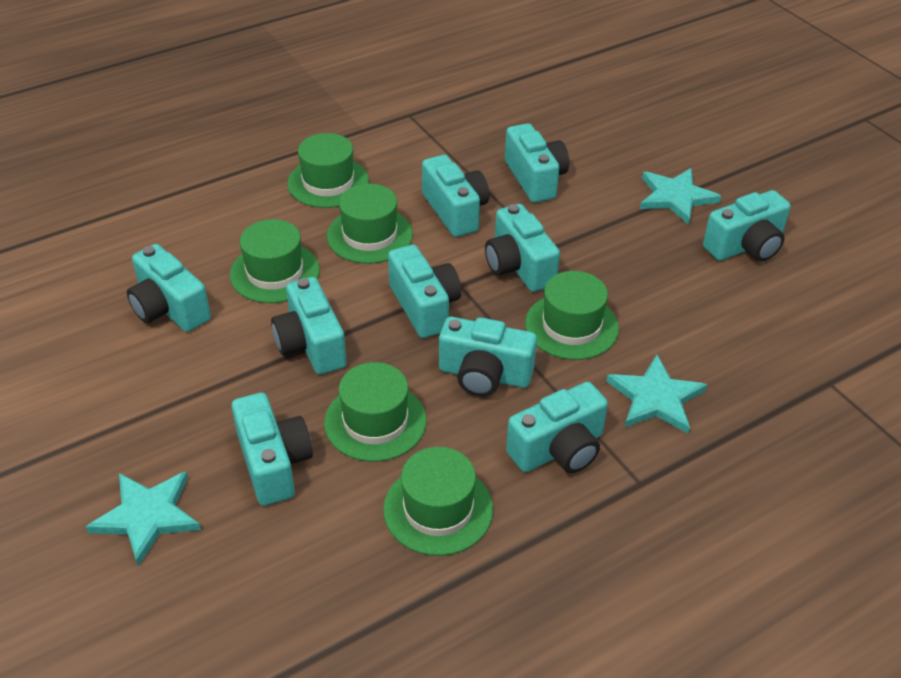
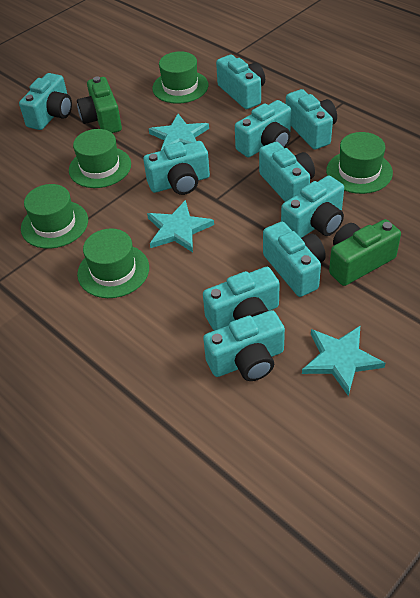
green camera: 0 -> 2
green hat: 6 -> 5

